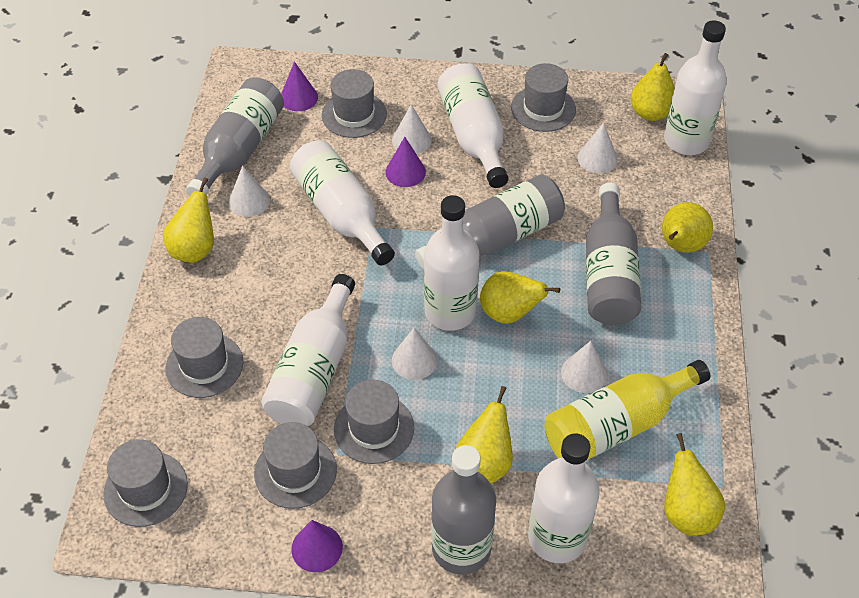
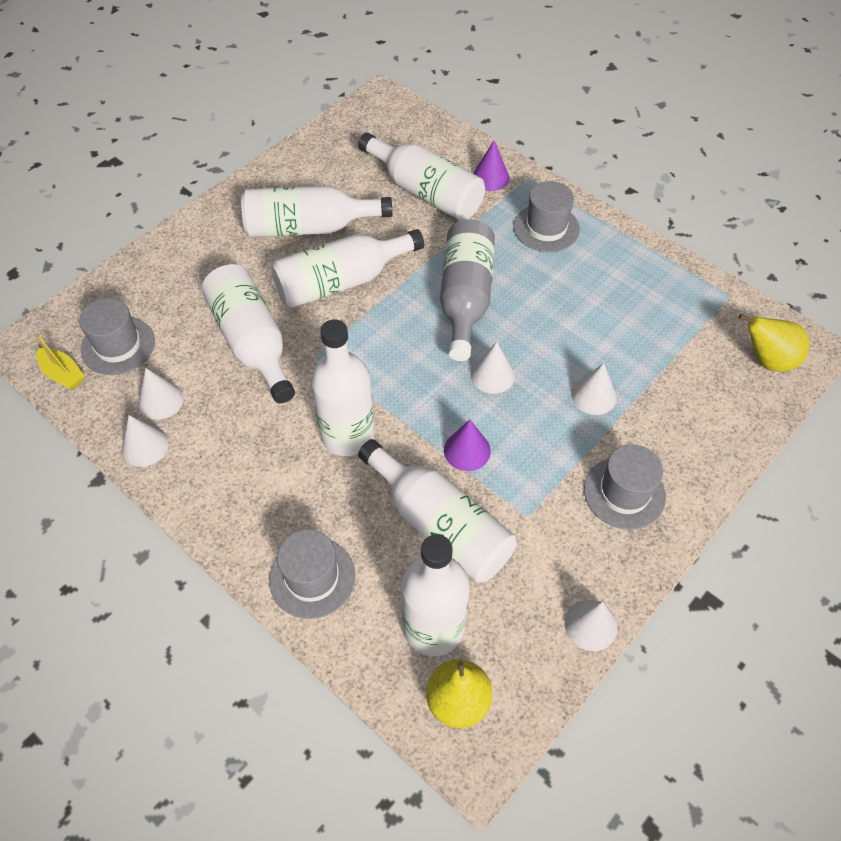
grey bottle: 4 -> 1
grey hat: 6 -> 4
purple cone: 3 -> 2
white bottle: 6 -> 7
yellow boat: 0 -> 1
yellow bottle: 1 -> 0
yellow pear: 6 -> 2

